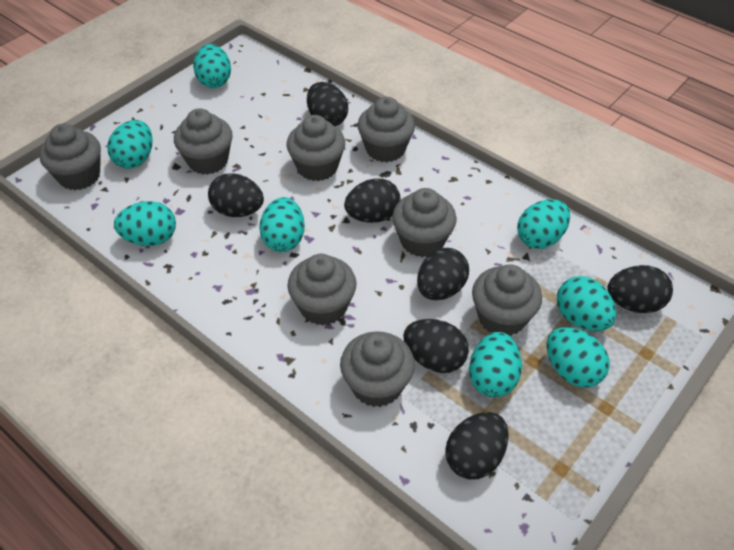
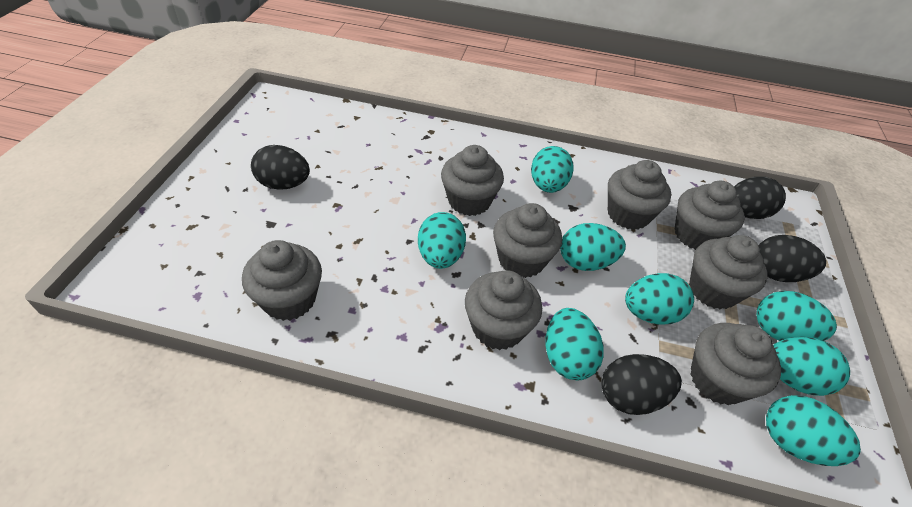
black egg: 7 -> 4

